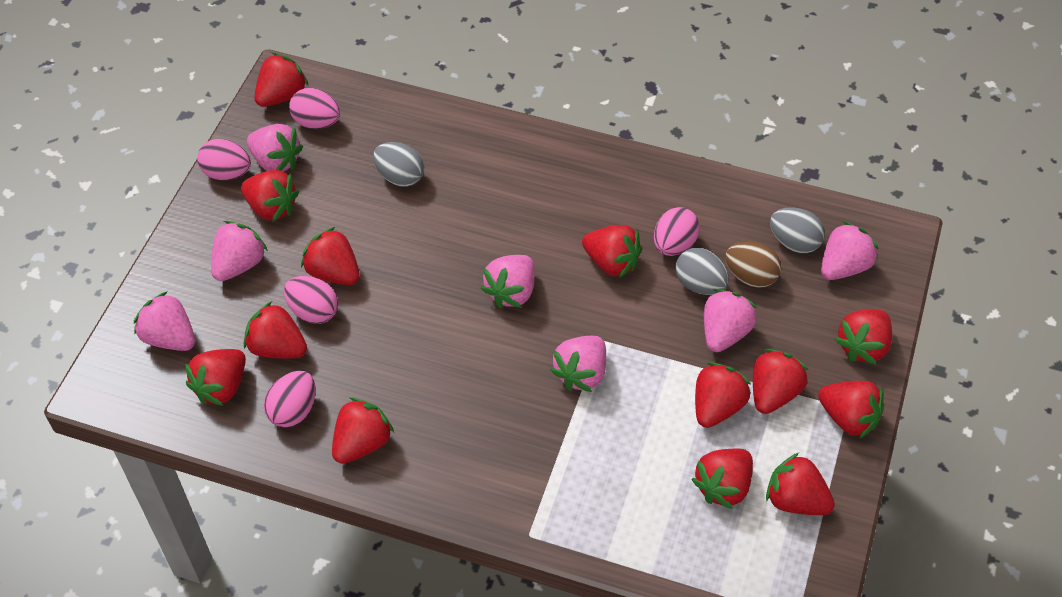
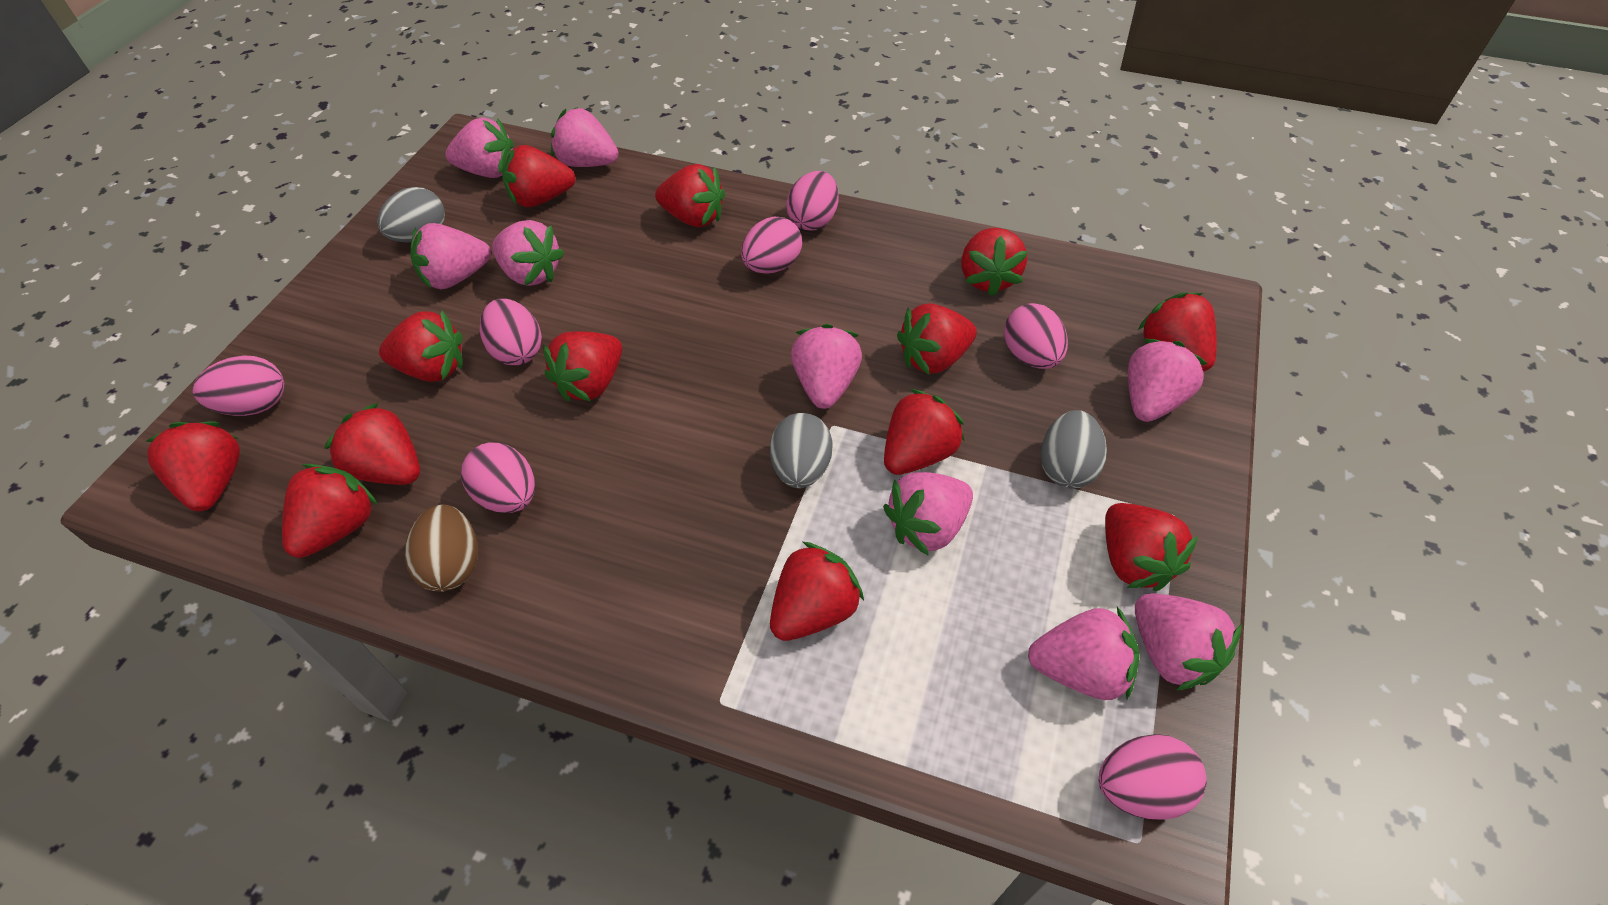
pink egg: 5 -> 7
pink strawberry: 7 -> 9

